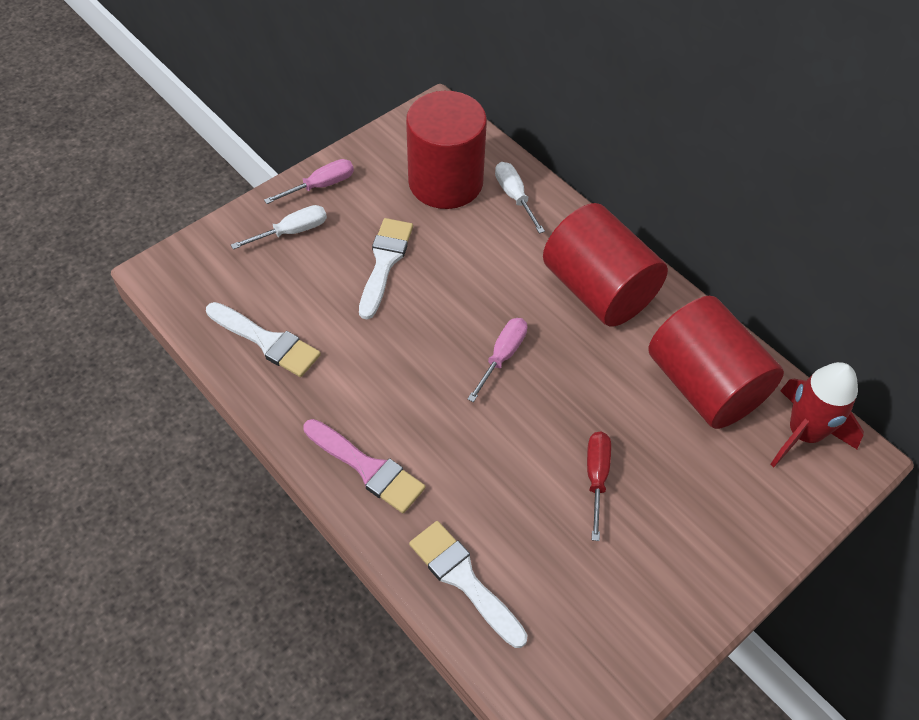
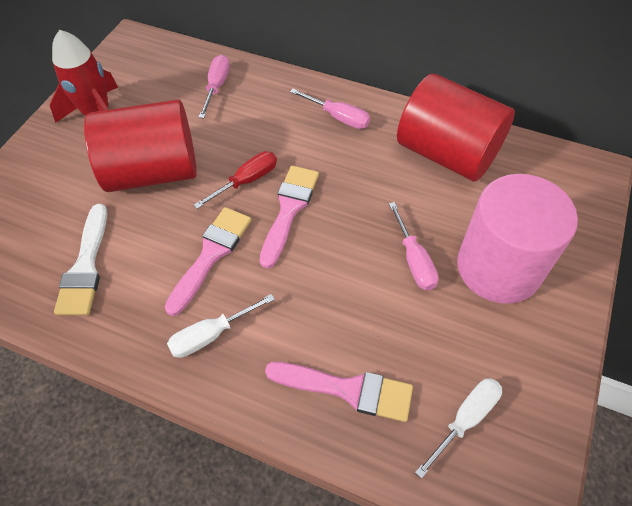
pink brush: 1 -> 3
pink cylinder: 0 -> 1
pink screwdriver: 2 -> 3
red cylinder: 3 -> 2
white brush: 3 -> 1

